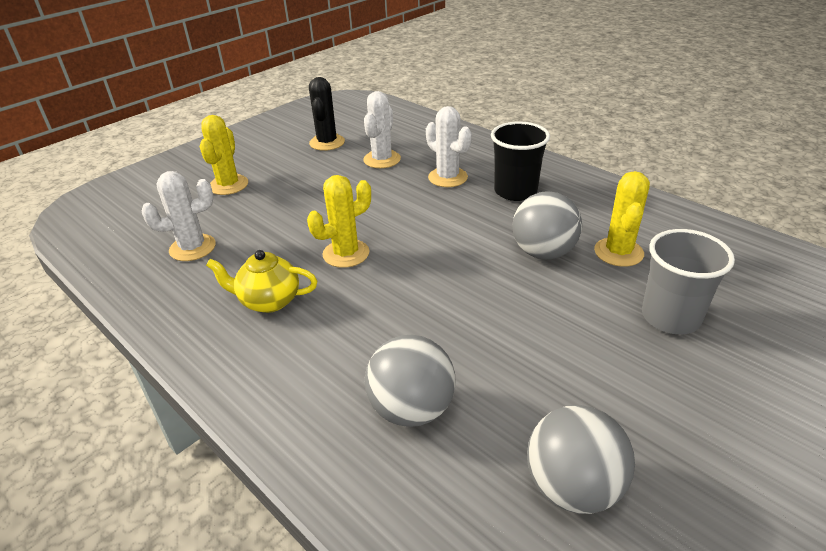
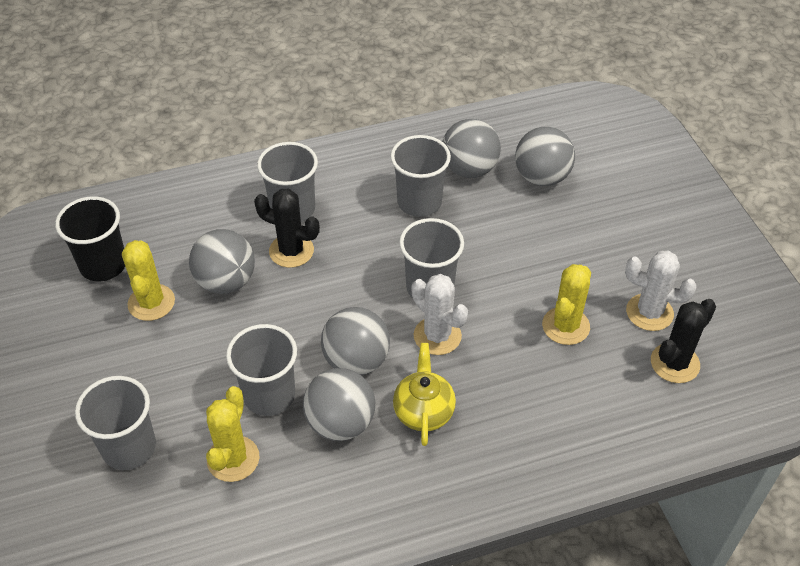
black cactus: 1 -> 2
grey ball: 3 -> 5
grey cup: 1 -> 5
white cactus: 3 -> 2

